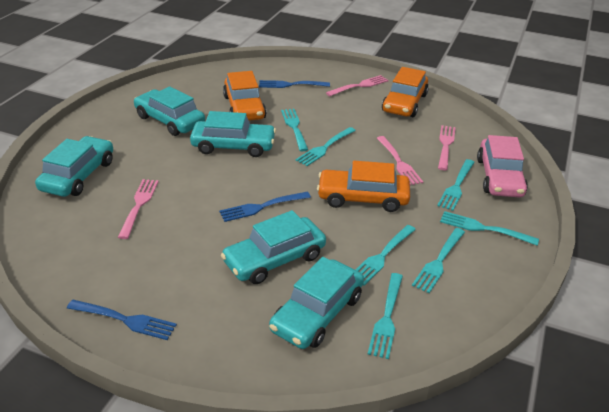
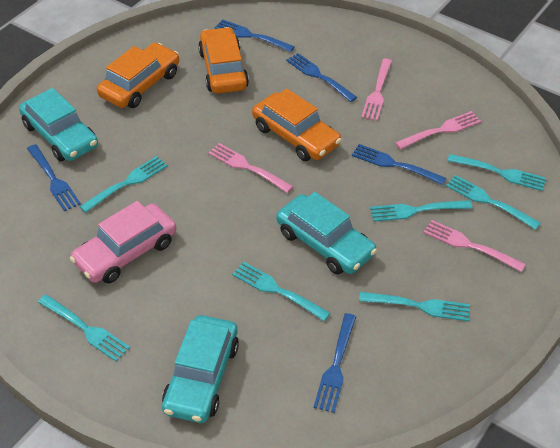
blue fork: 3 -> 5
turquoise car: 5 -> 3

